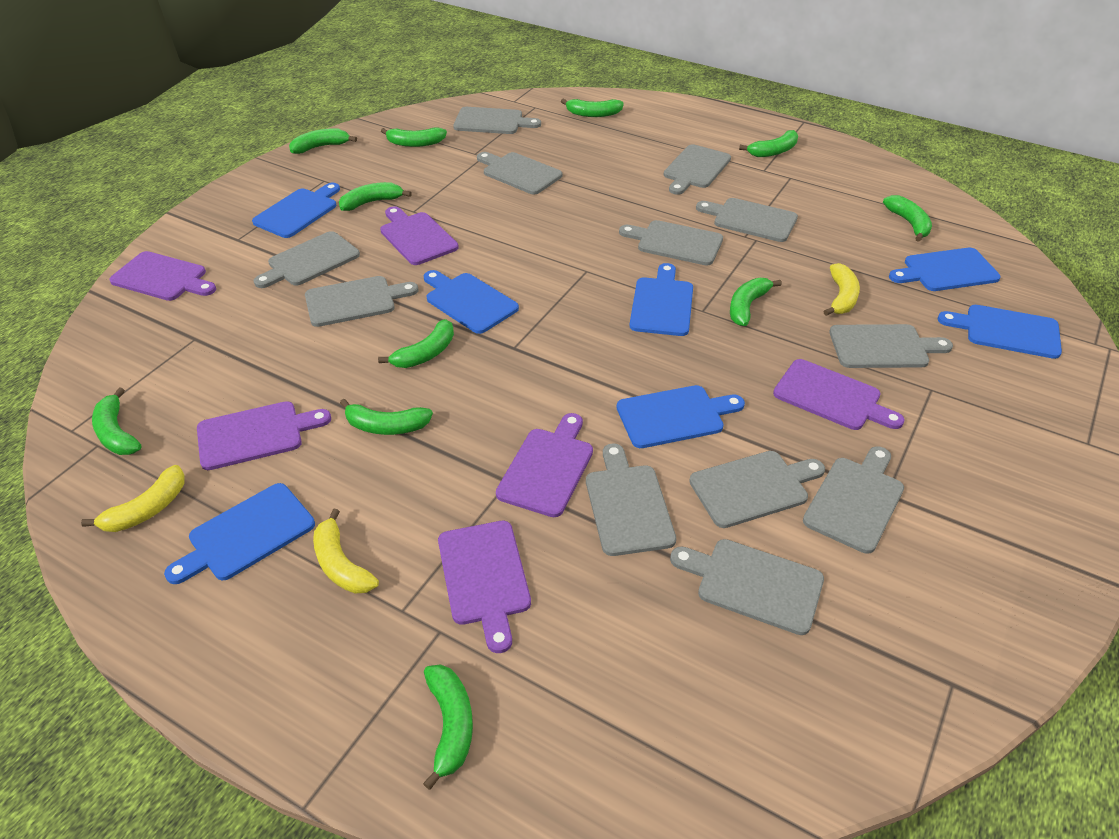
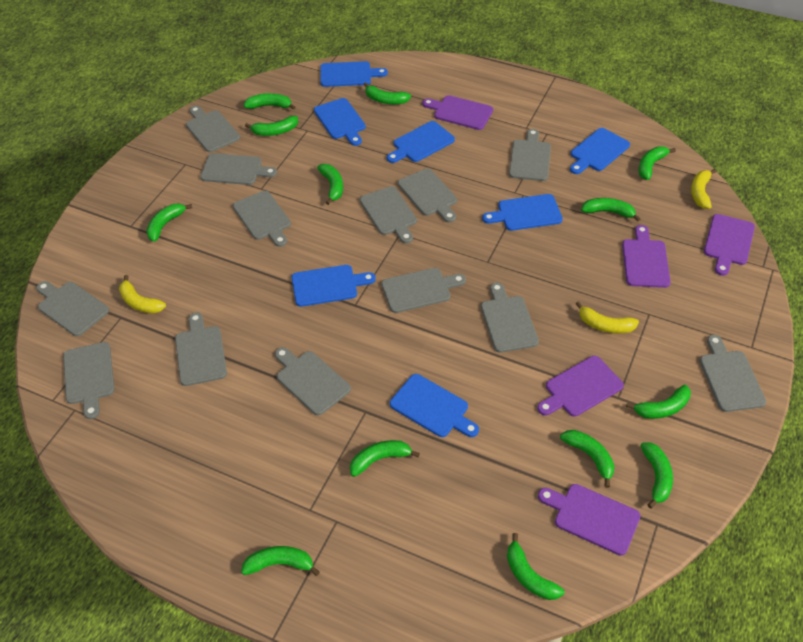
green banana: 11 -> 13
grey cutting board: 12 -> 13
purple cutting board: 6 -> 5

